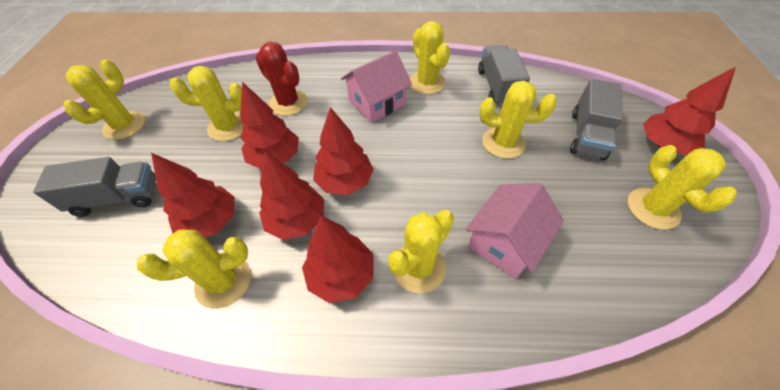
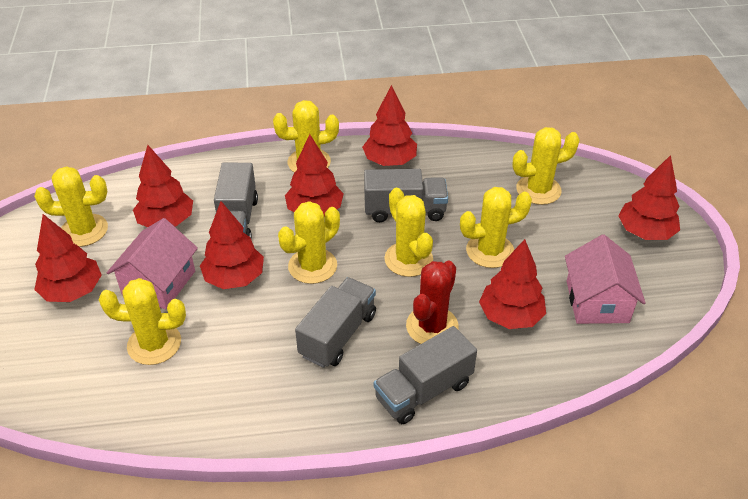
grey truck: 3 -> 4
red tree: 6 -> 7

